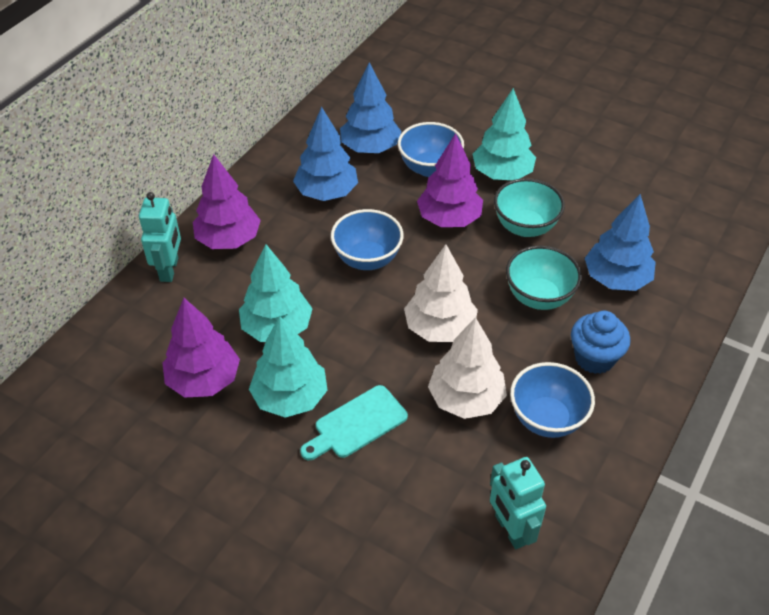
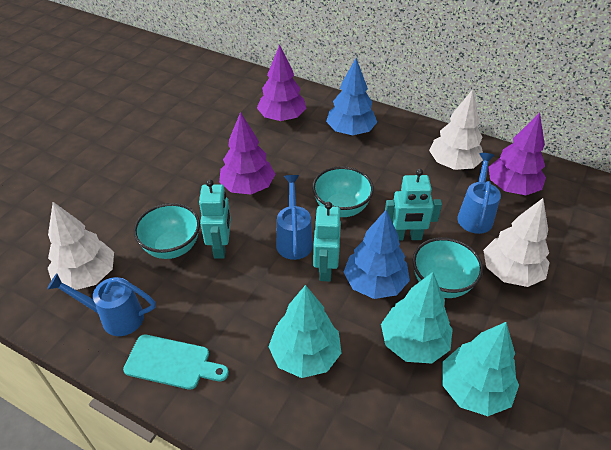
blue bowl: 3 -> 0
blue cupcake: 1 -> 0
blue tree: 3 -> 2
blue watering can: 0 -> 3
turquoise bowl: 2 -> 3
turquoise robot: 2 -> 3
white tree: 2 -> 3

